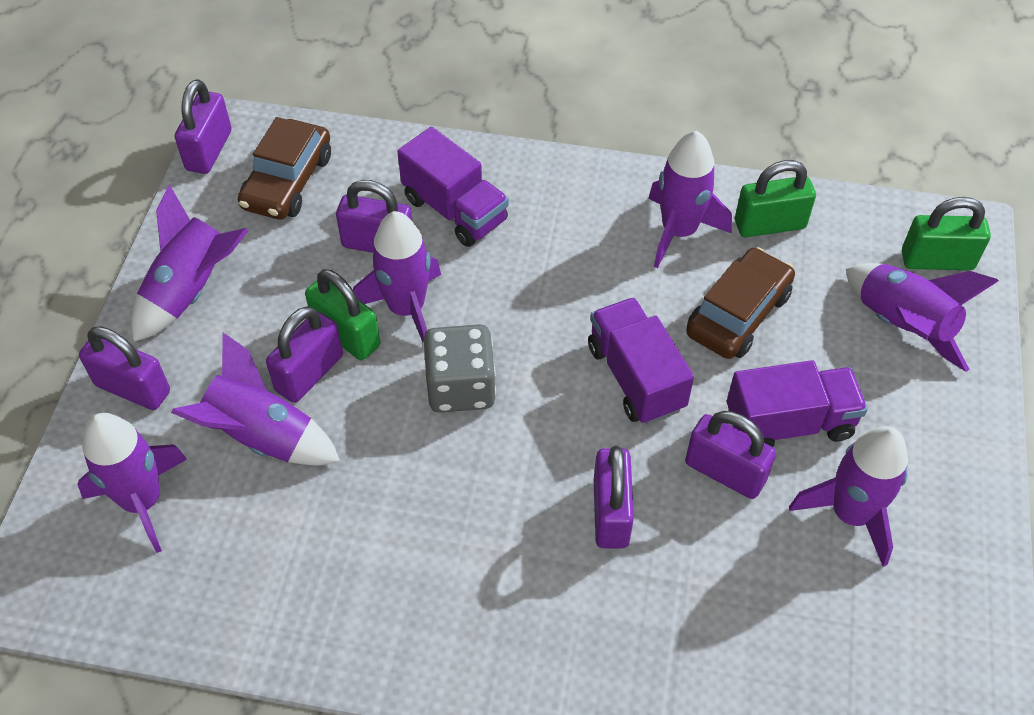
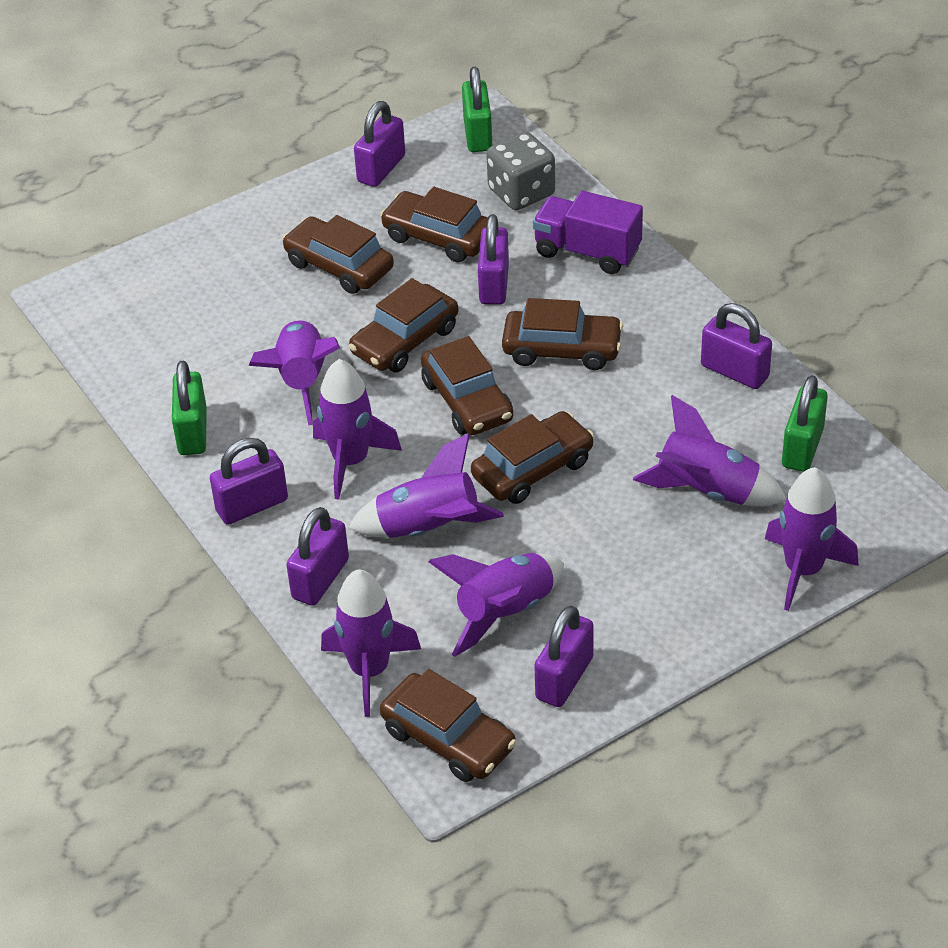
brown car: 2 -> 7
purple truck: 3 -> 1

